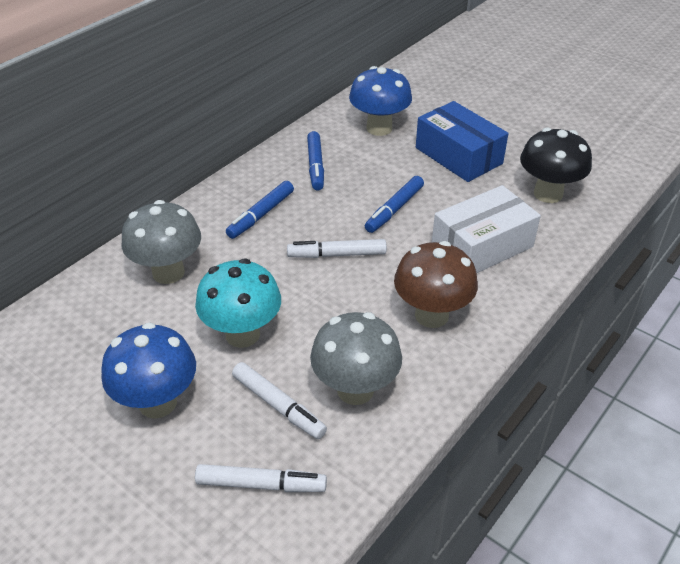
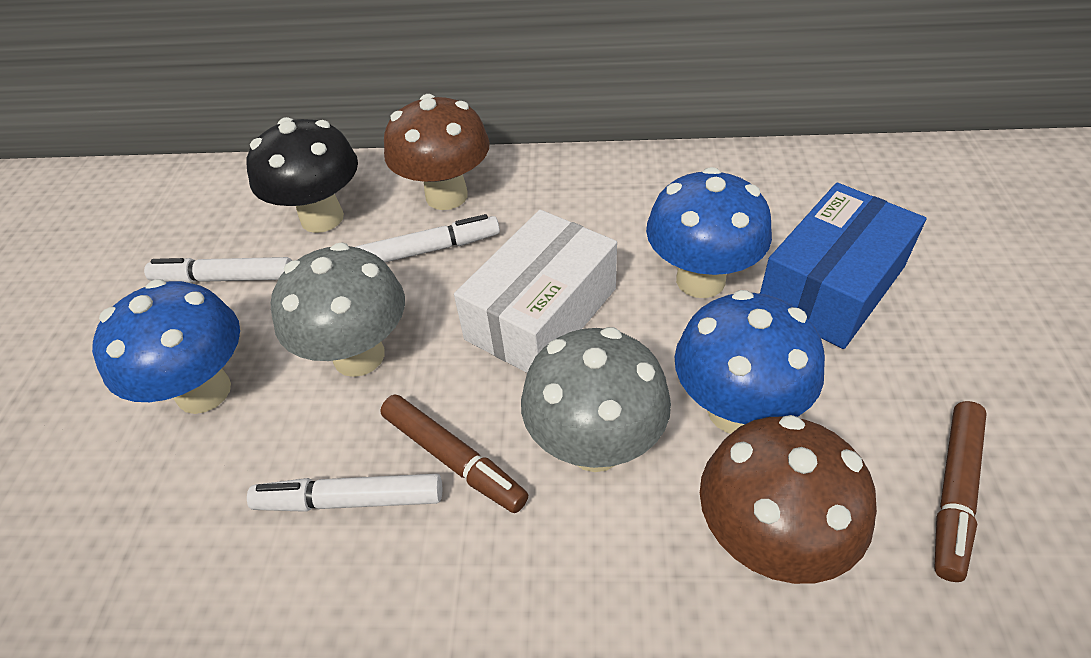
blue marker: 3 -> 0
blue mushroom: 2 -> 3
brown marker: 0 -> 2
brown mushroom: 1 -> 2
turquoise mushroom: 1 -> 0

